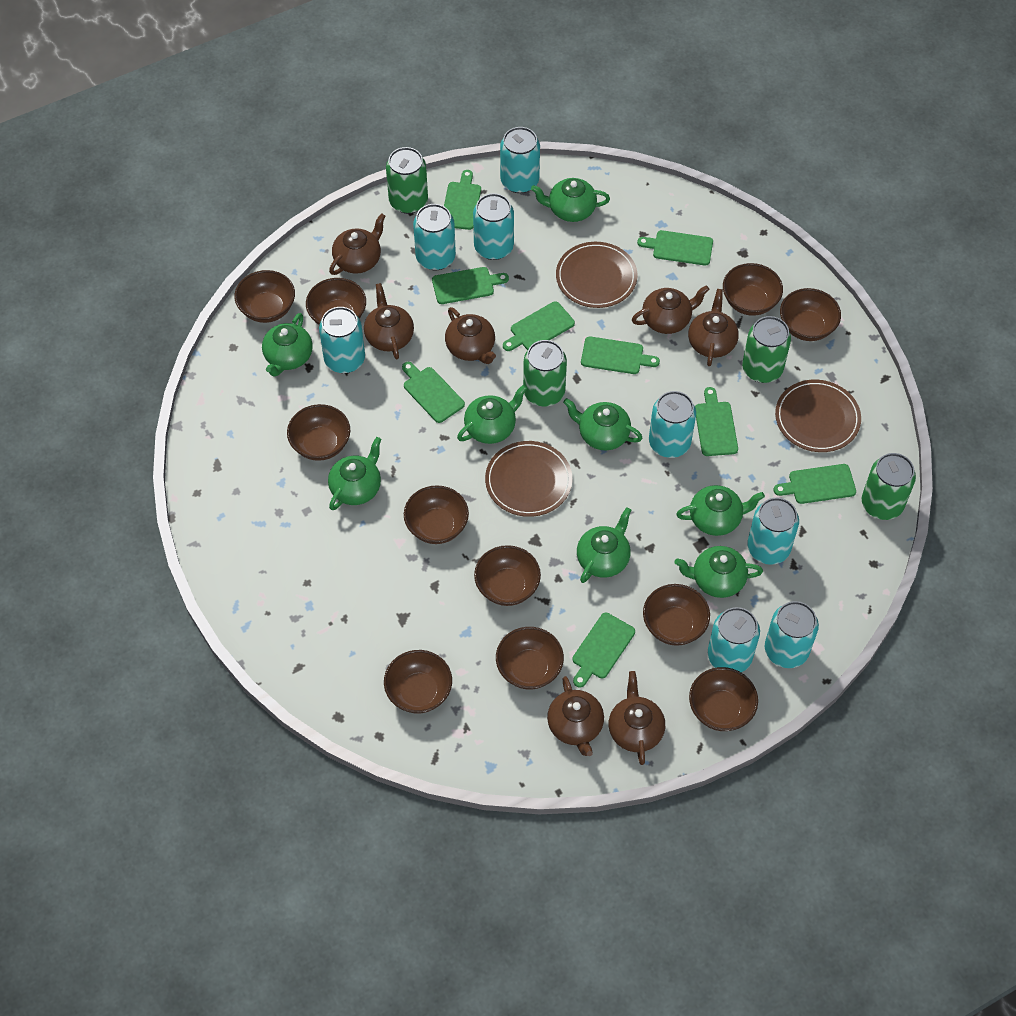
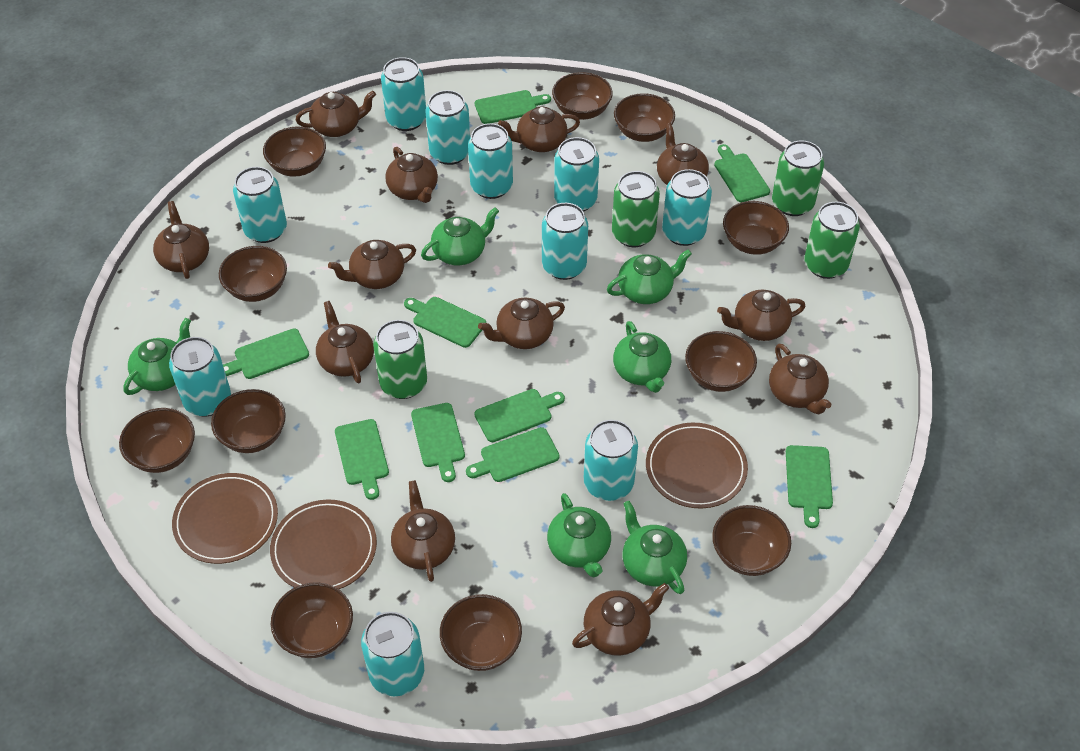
brown teapot: 7 -> 12
green teapot: 8 -> 6
turquoise can: 8 -> 10

